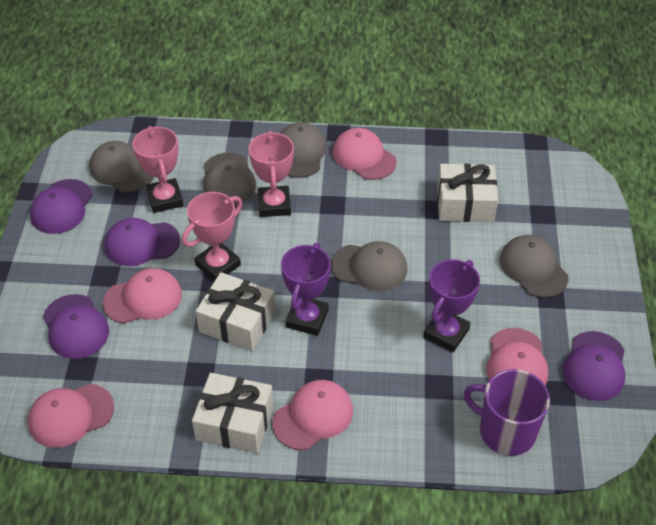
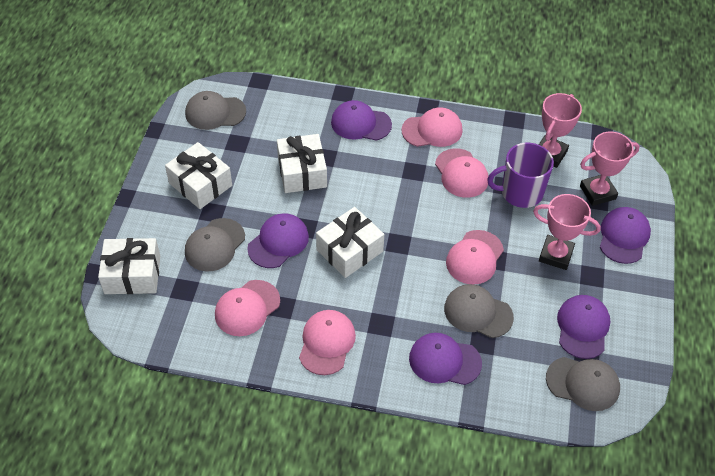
grey cap: 5 -> 4
purple cap: 4 -> 5
purple trophy: 2 -> 0
white gift: 3 -> 4

